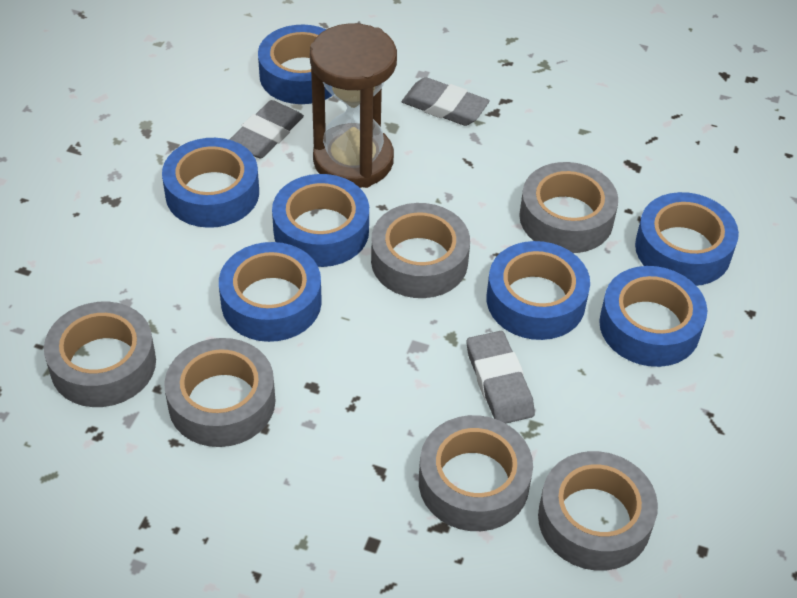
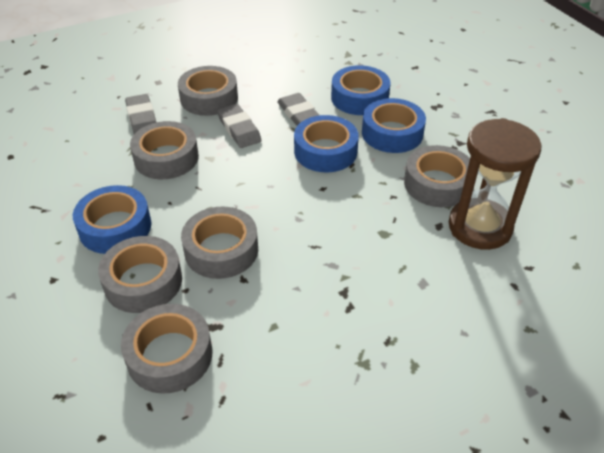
blue tape: 7 -> 4

